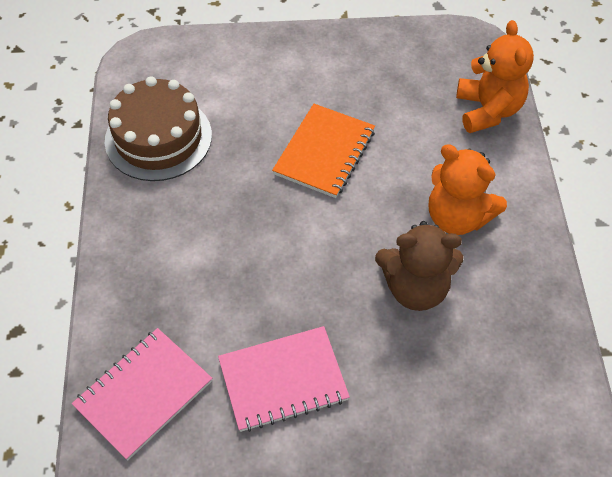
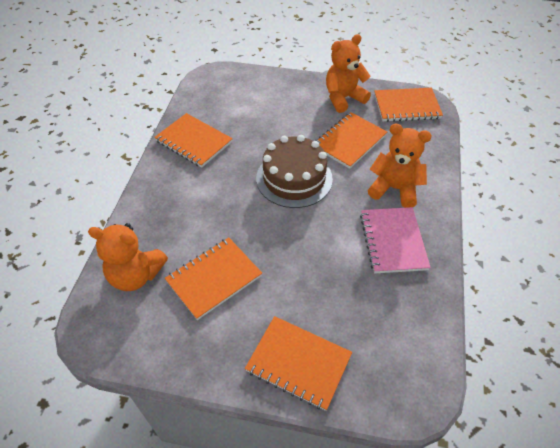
brown teddy bear: 1 -> 0
orange notebook: 1 -> 5
orange teddy bear: 2 -> 3
pink notebook: 2 -> 1

